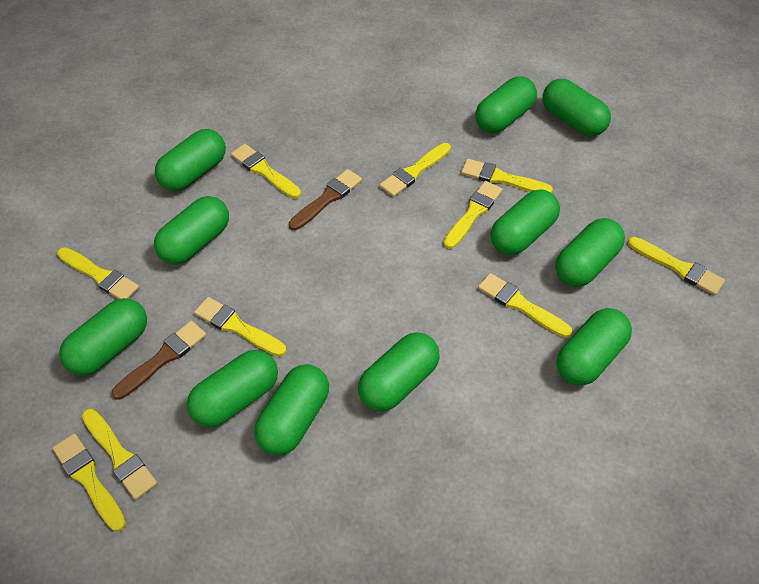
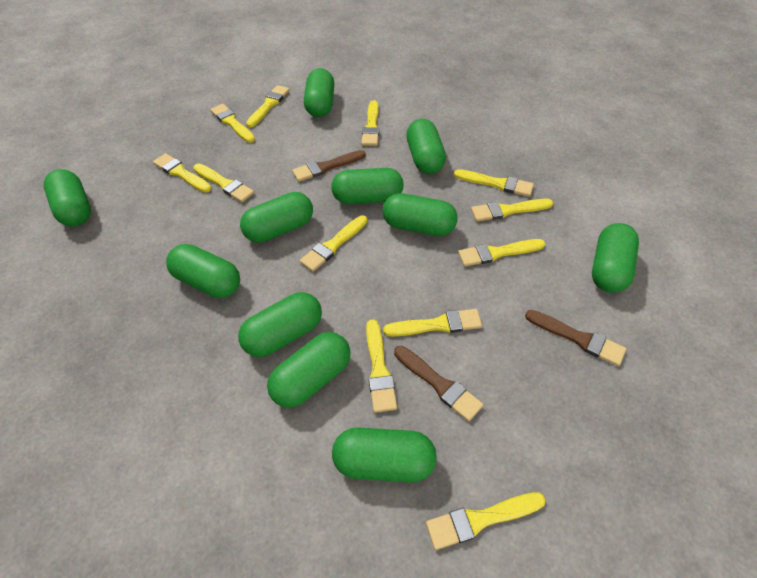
brown brush: 2 -> 3
yellow brush: 10 -> 12

